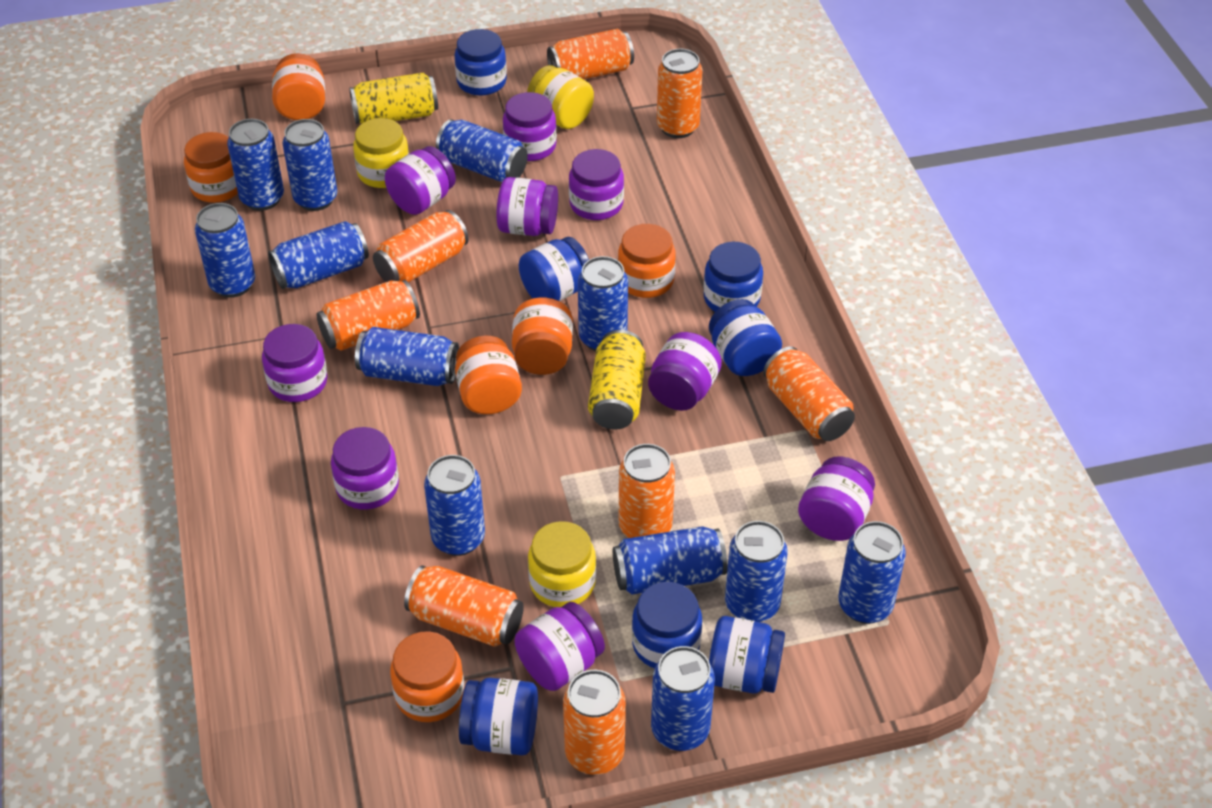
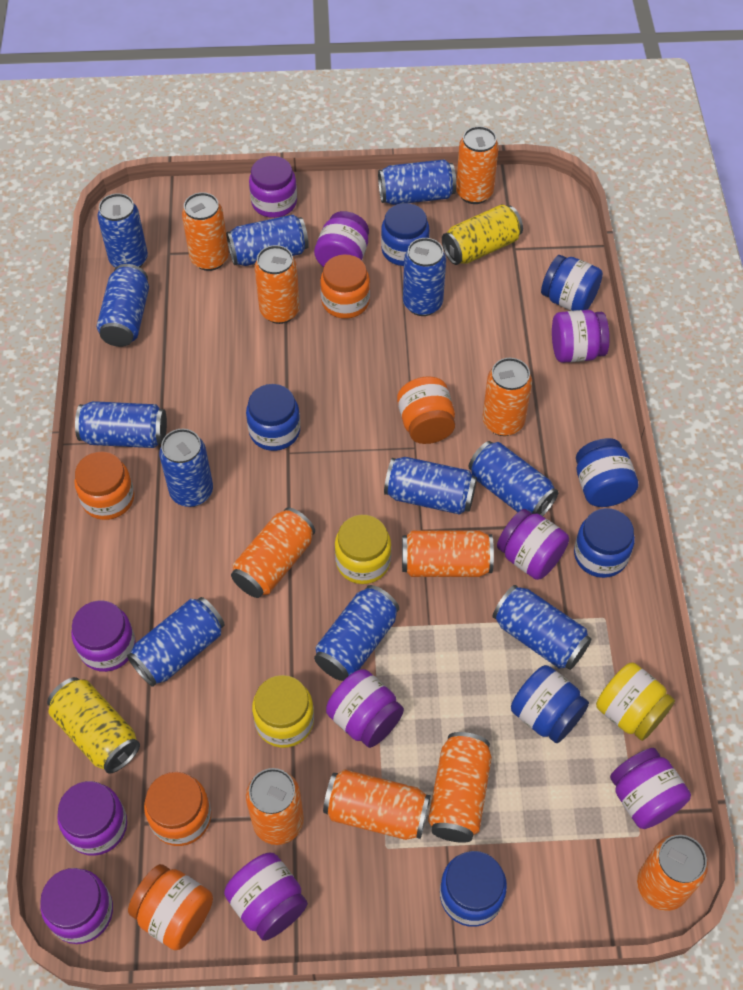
orange can: 8 -> 10
orange jar: 6 -> 5
purple jar: 9 -> 10

